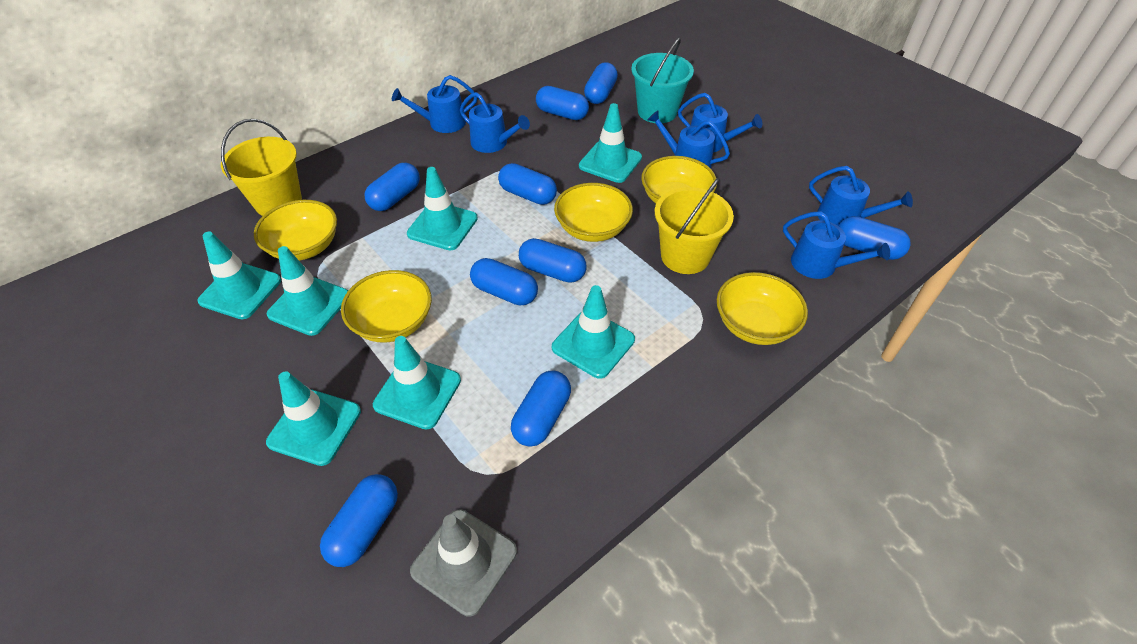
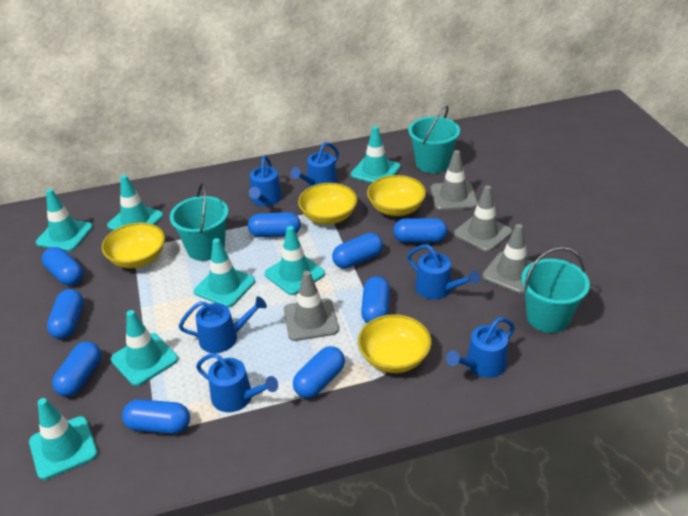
grey traffic cone: 1 -> 4
turquoise bucket: 1 -> 3
yellow bowl: 5 -> 4
yellow bucket: 2 -> 0

